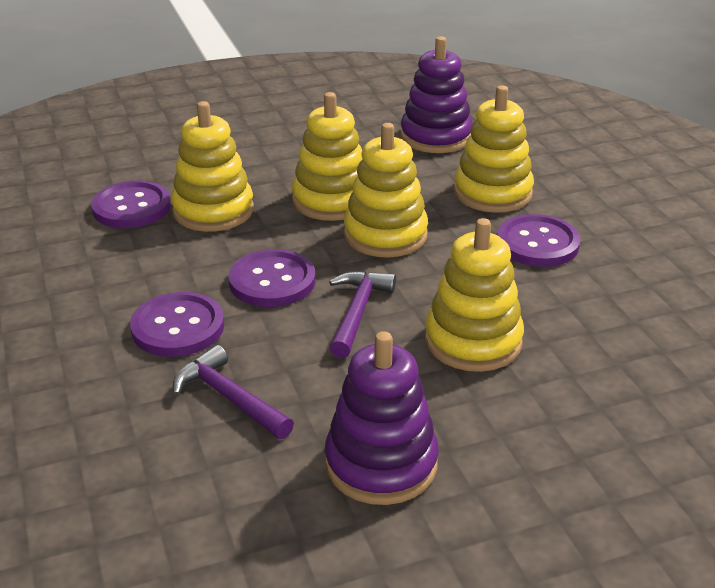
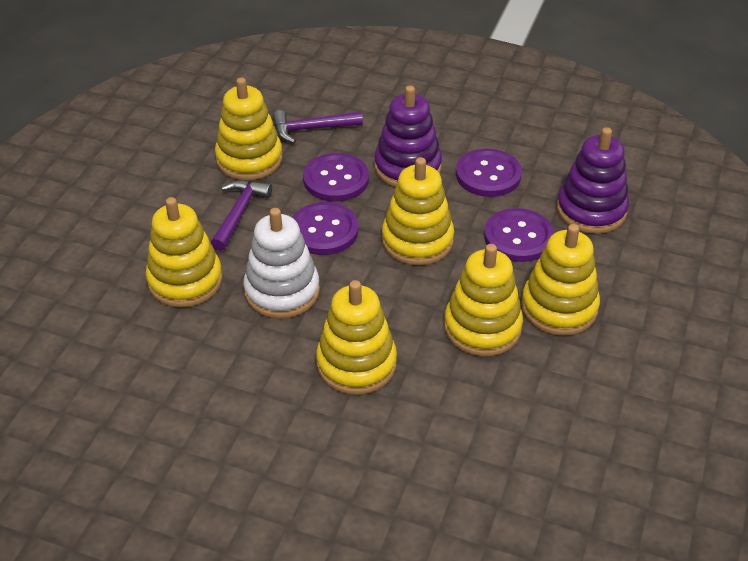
white stacking toy: 0 -> 1
yellow stacking toy: 5 -> 6

